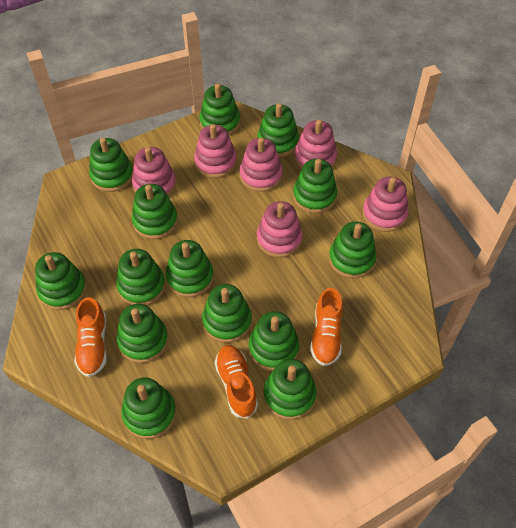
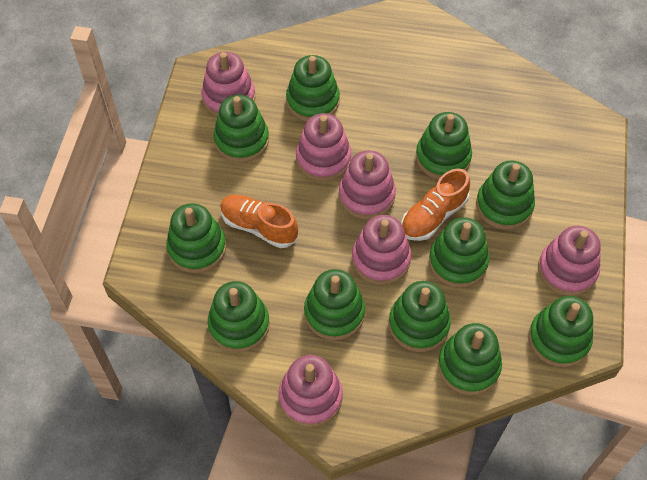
green stacking toy: 14 -> 11
orange shoe: 3 -> 2

